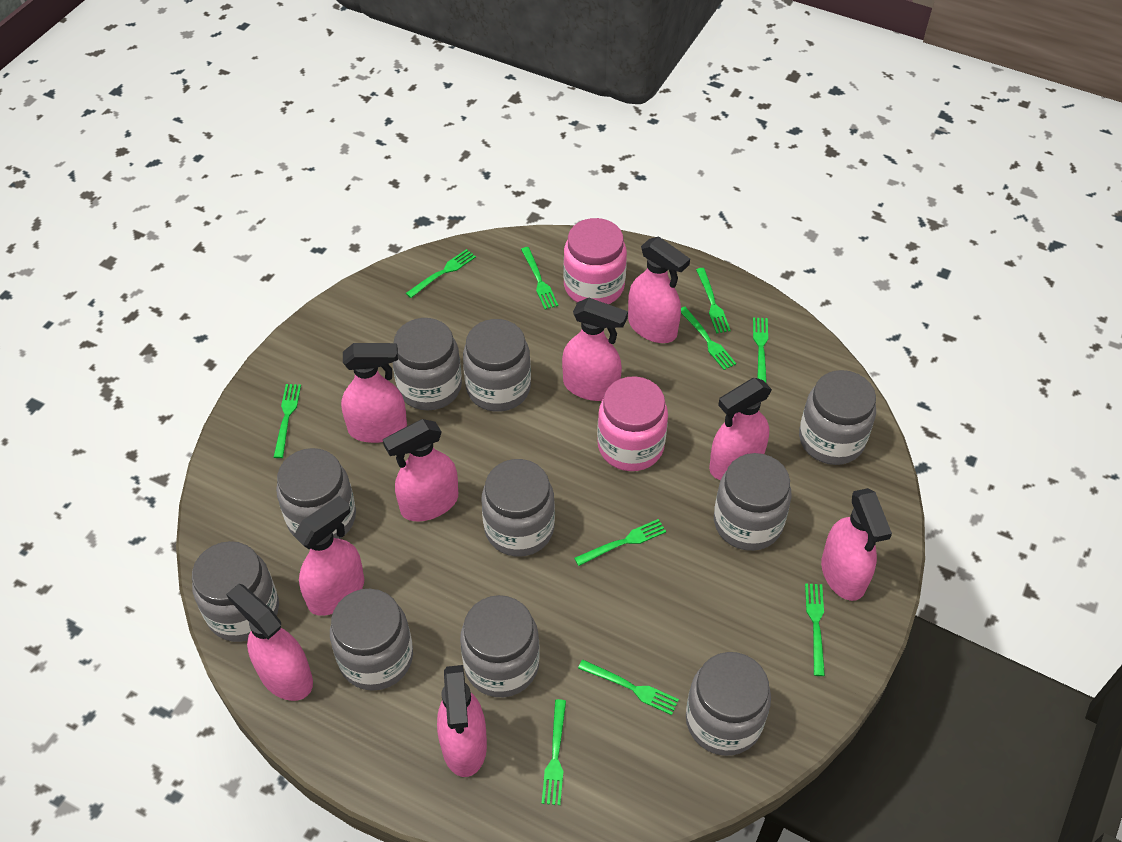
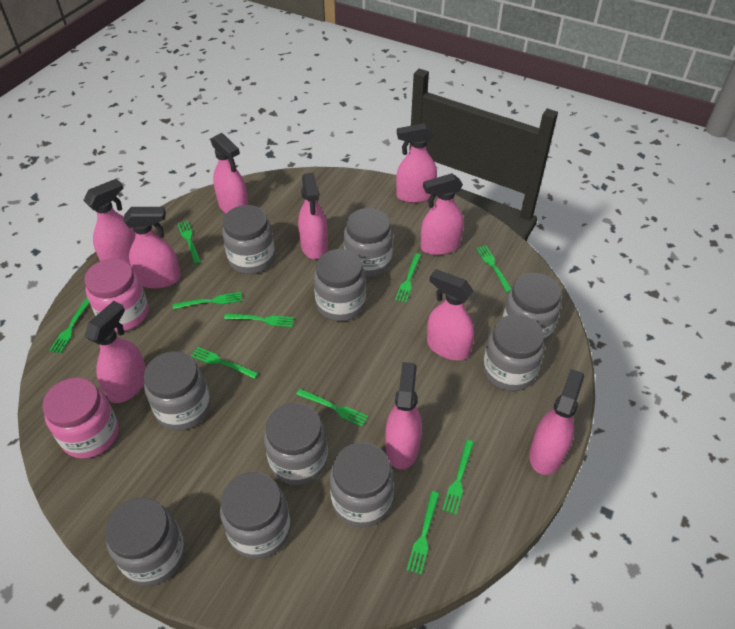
pink spray bottle: 9 -> 10

